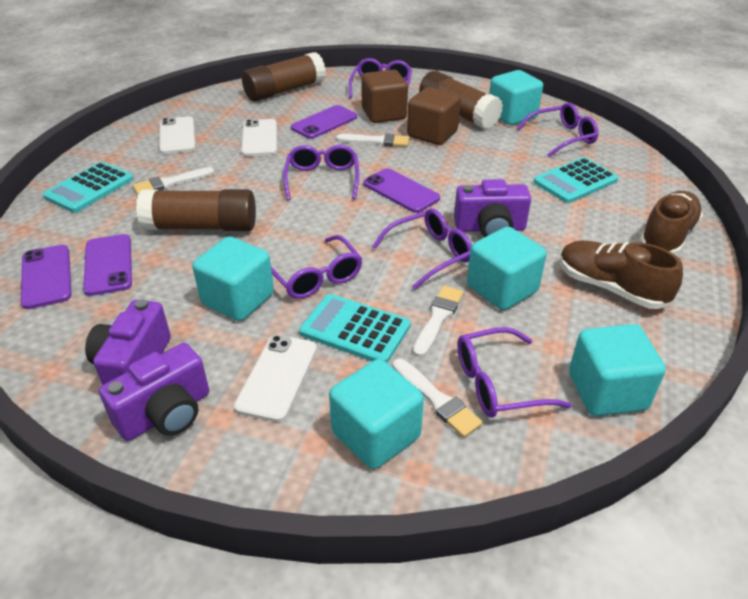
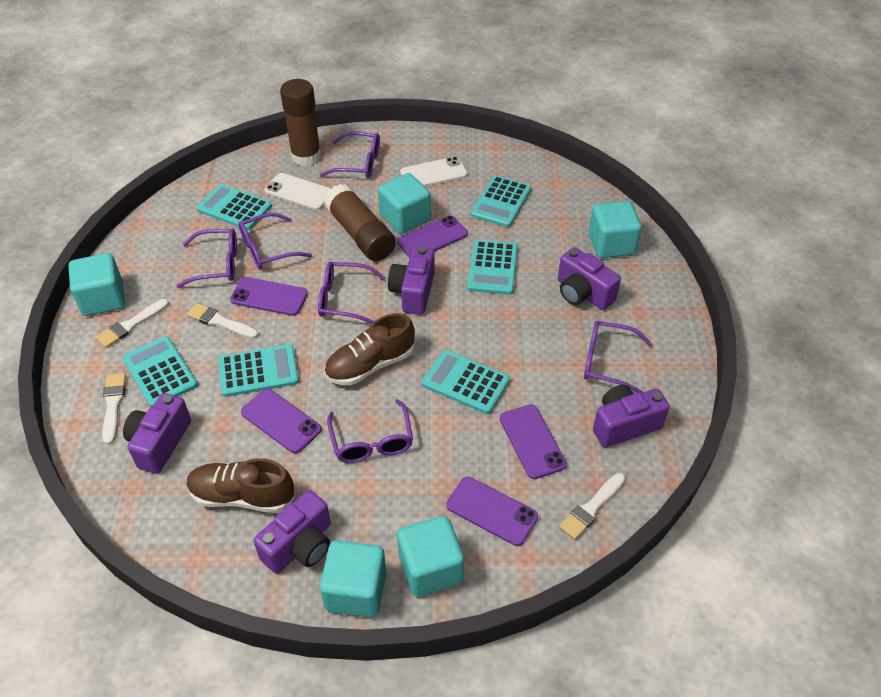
brown cube: 2 -> 0
brown glue stick: 3 -> 2
purple camera: 3 -> 5
purple phone: 4 -> 5
turquoise calculator: 3 -> 6
white phone: 3 -> 2

